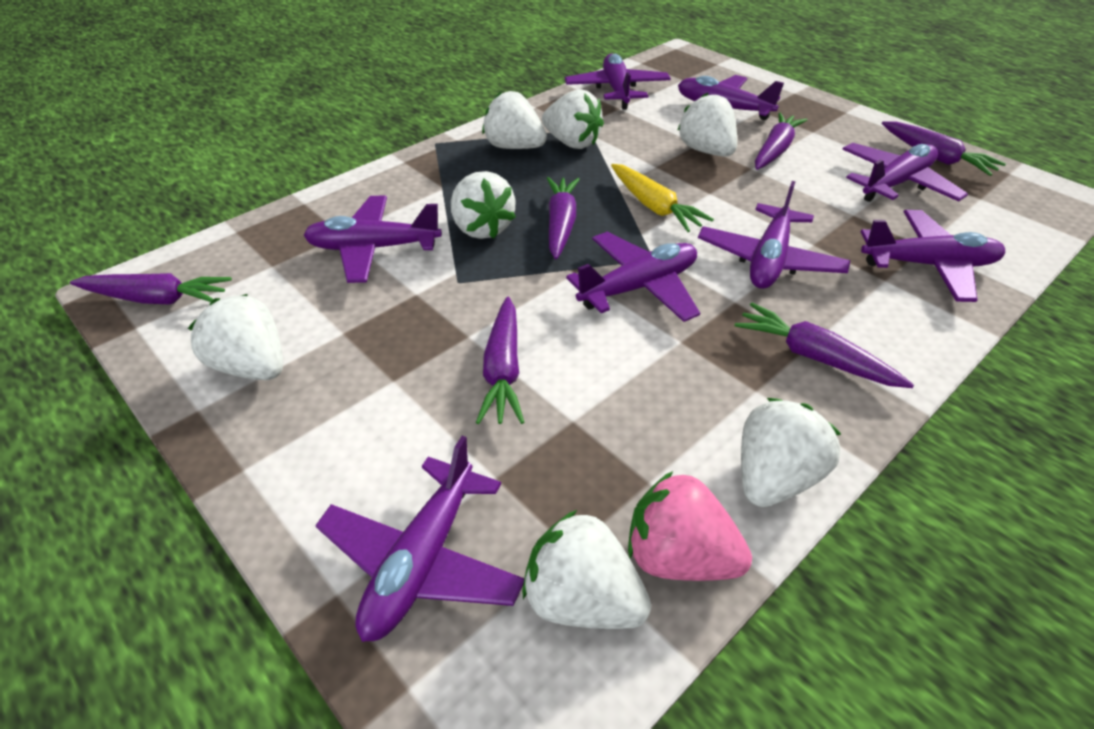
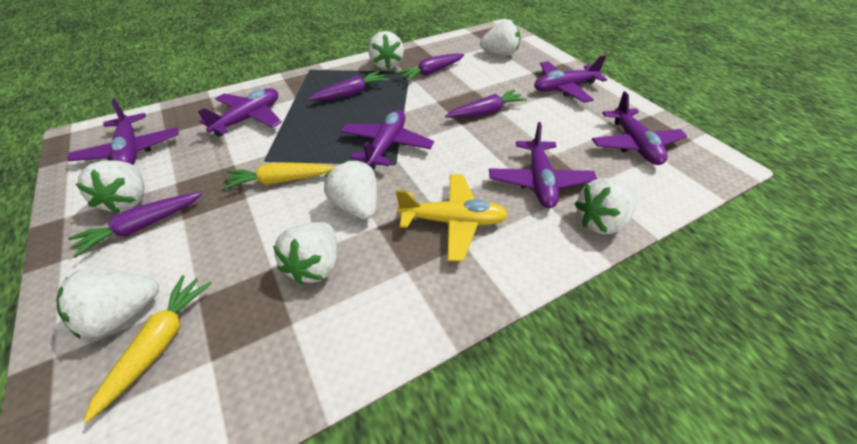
pink strawberry: 1 -> 0
purple carrot: 6 -> 4
purple plane: 8 -> 6
yellow carrot: 1 -> 2
yellow plane: 0 -> 1

